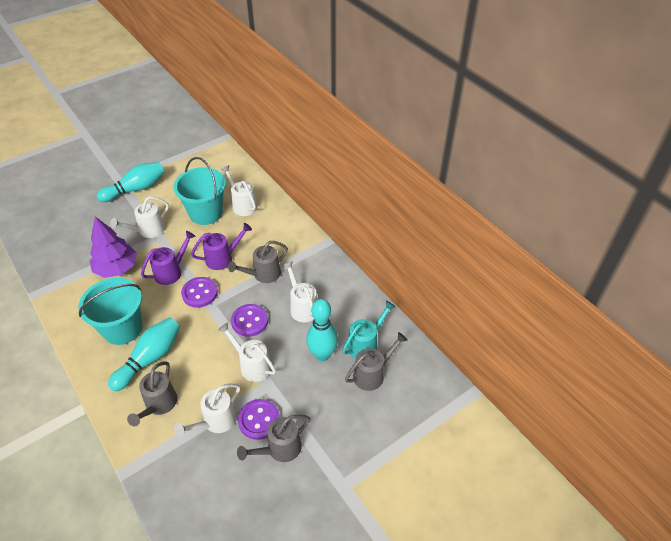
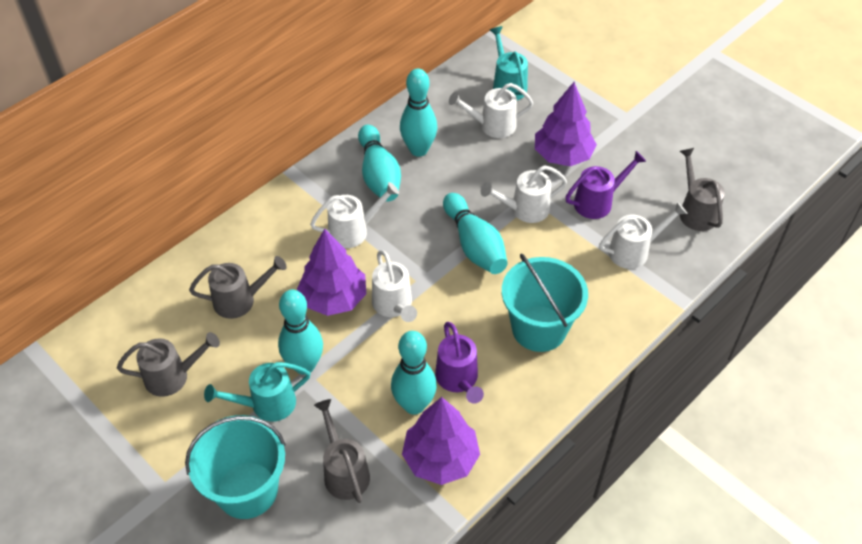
purple button: 3 -> 0
purple tree: 1 -> 3
turquoise bowling pin: 3 -> 5
turquoise watering can: 1 -> 2

